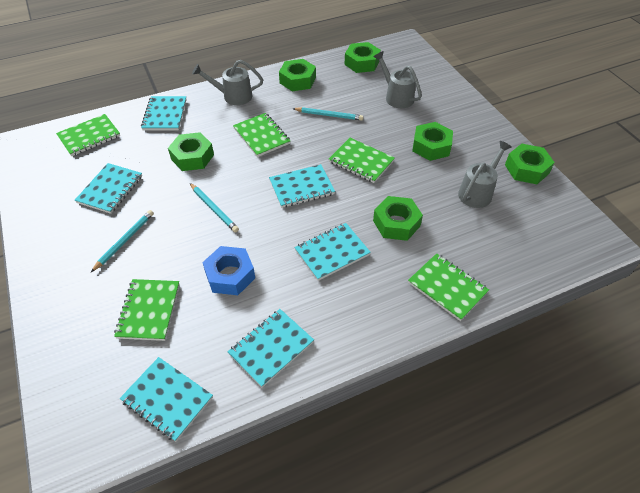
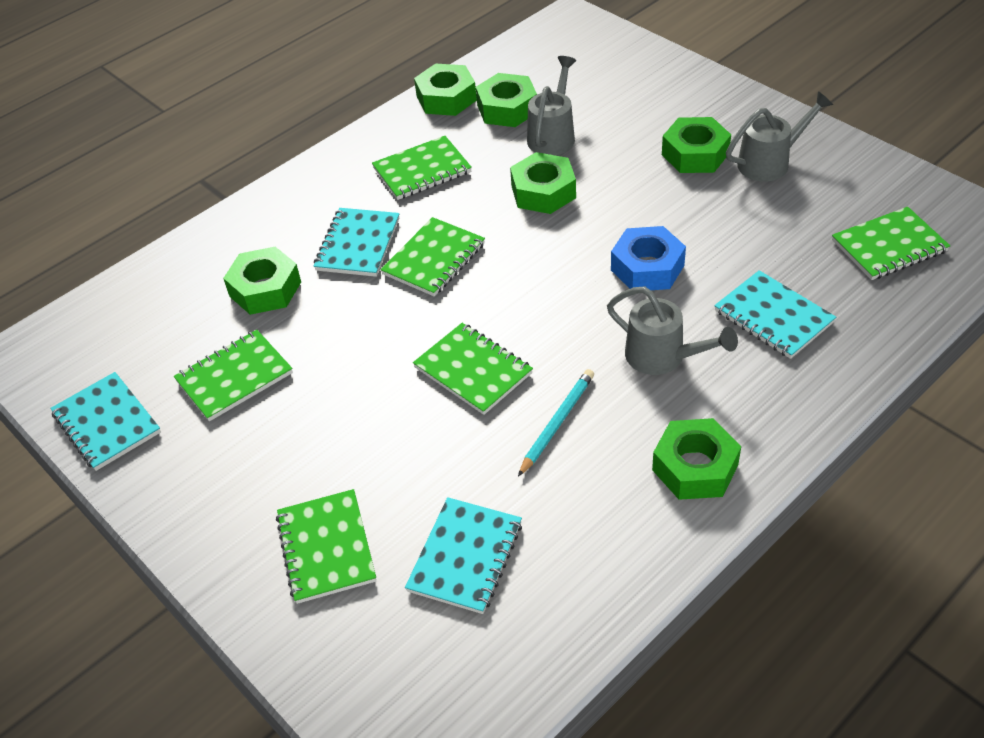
green notebook: 5 -> 6
turquoise notebook: 6 -> 4
turquoise pencil: 3 -> 1

